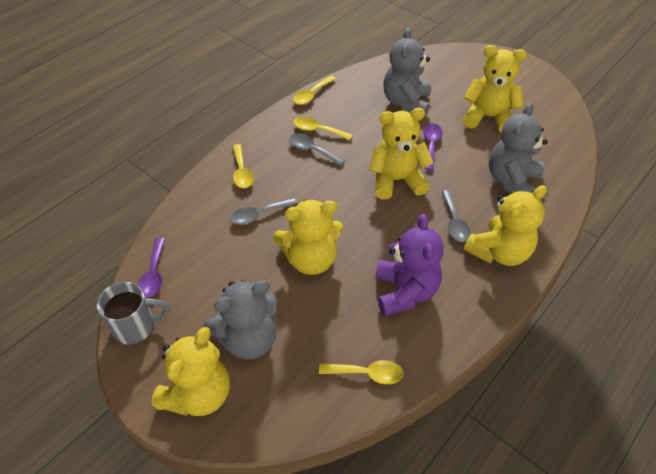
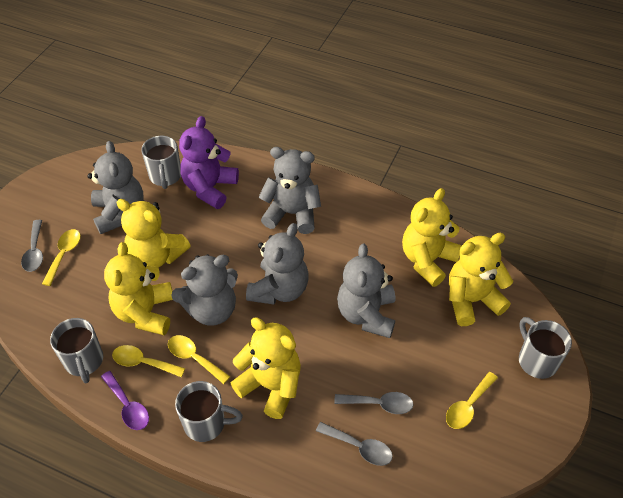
grey mug: 1 -> 4
grey teddy bear: 3 -> 5
purple spoon: 2 -> 1

